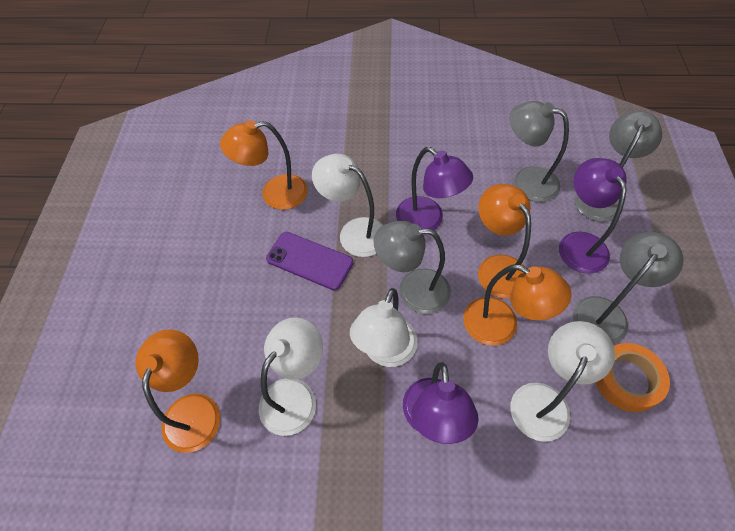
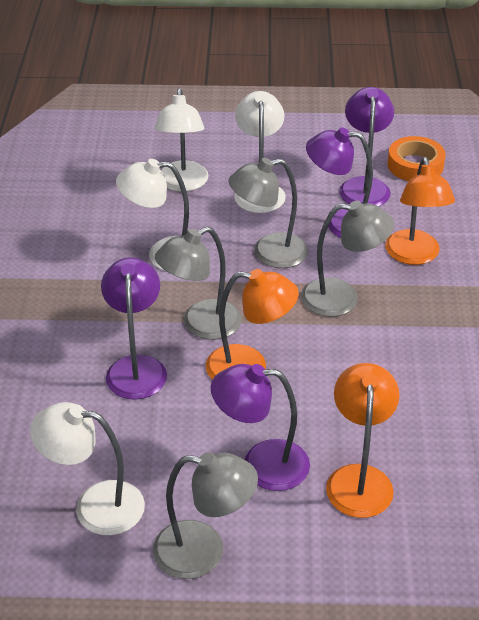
orange lamp: 4 -> 3
purple lamp: 3 -> 4
purple phone: 1 -> 0

